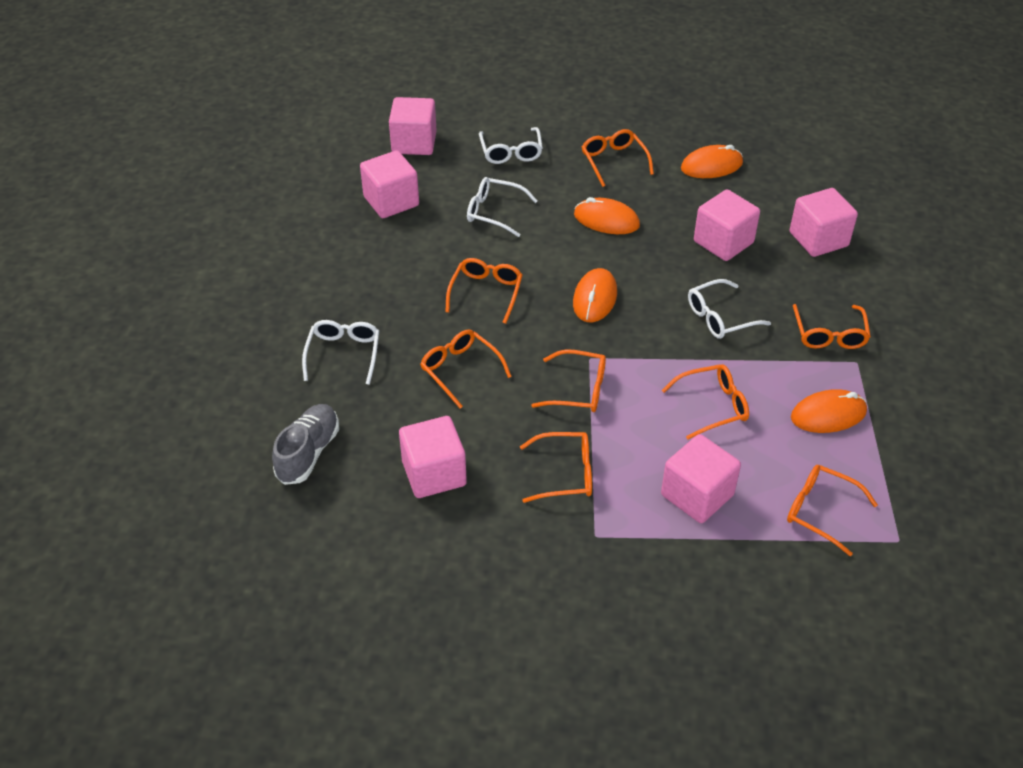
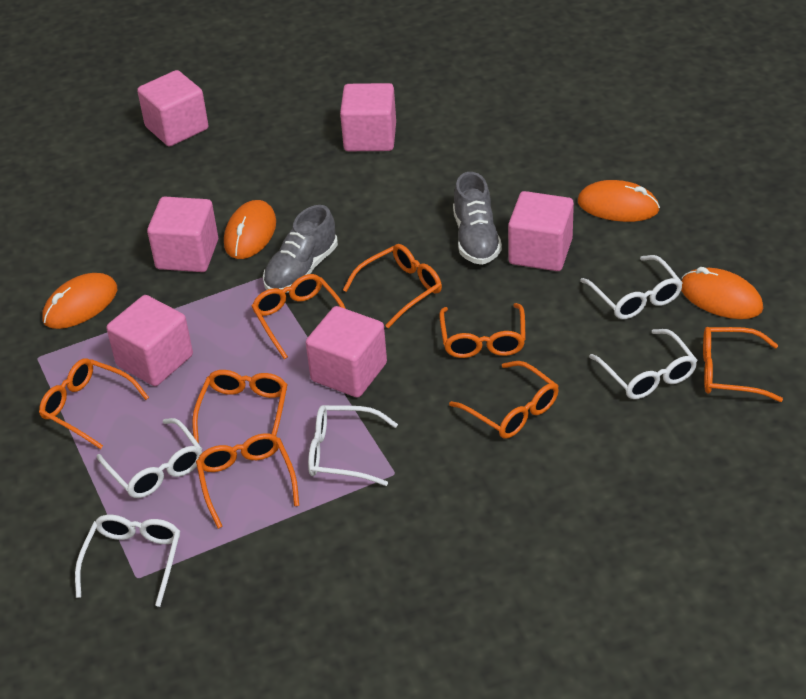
grey shoe: 1 -> 2
white glasses: 4 -> 5

